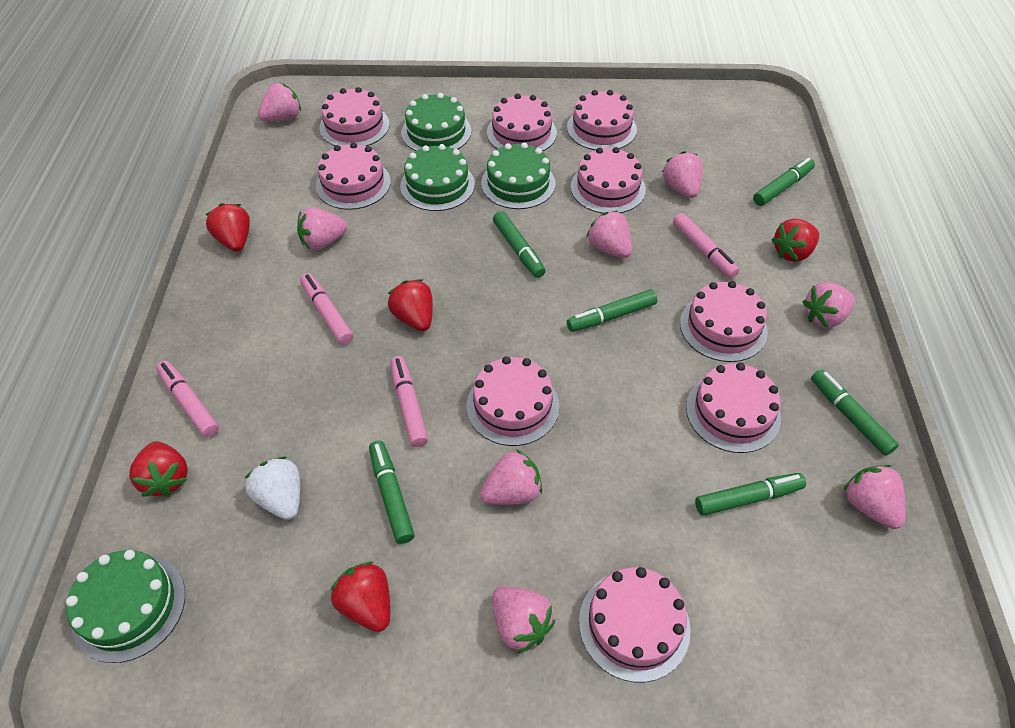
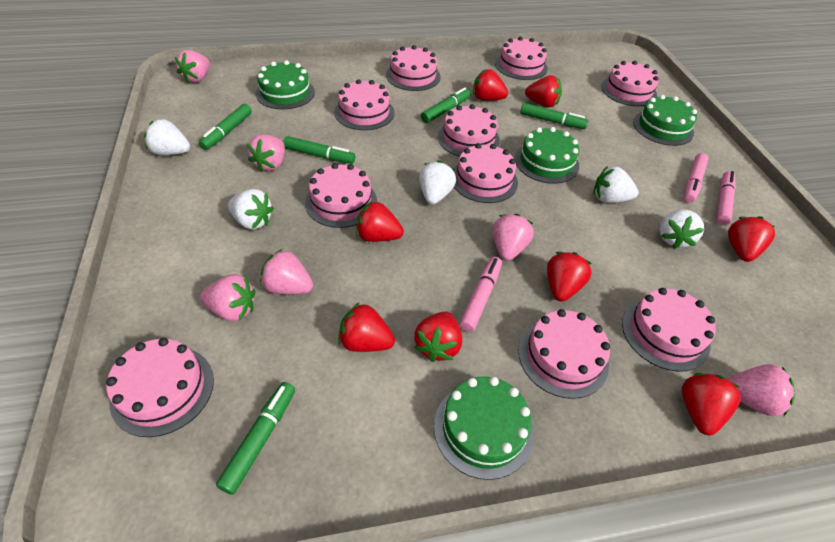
green marker: 6 -> 5
pink cake: 9 -> 10
pink marker: 4 -> 3
pink strawberry: 8 -> 6
red strawberry: 5 -> 8
white strawberry: 1 -> 5

